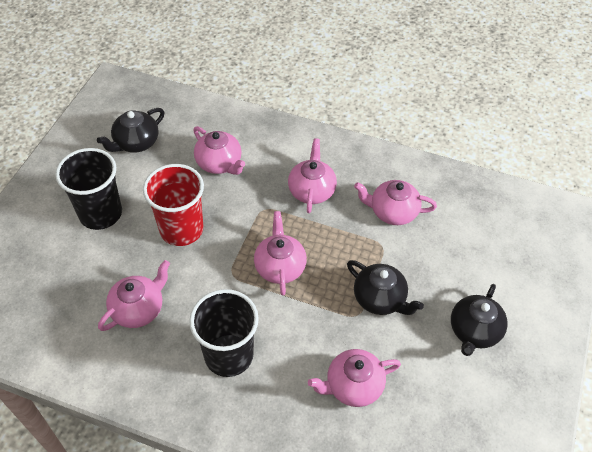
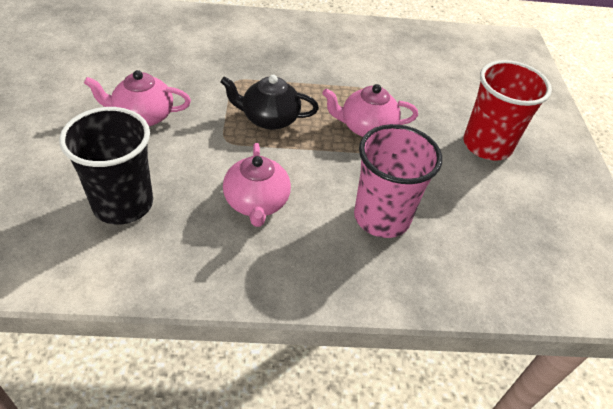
black cup: 2 -> 1
black teapot: 3 -> 1
pink cup: 0 -> 1
pink teapot: 6 -> 3

